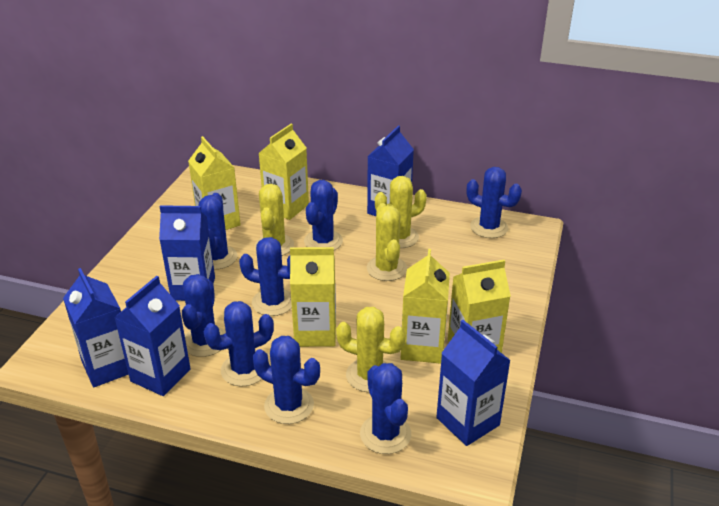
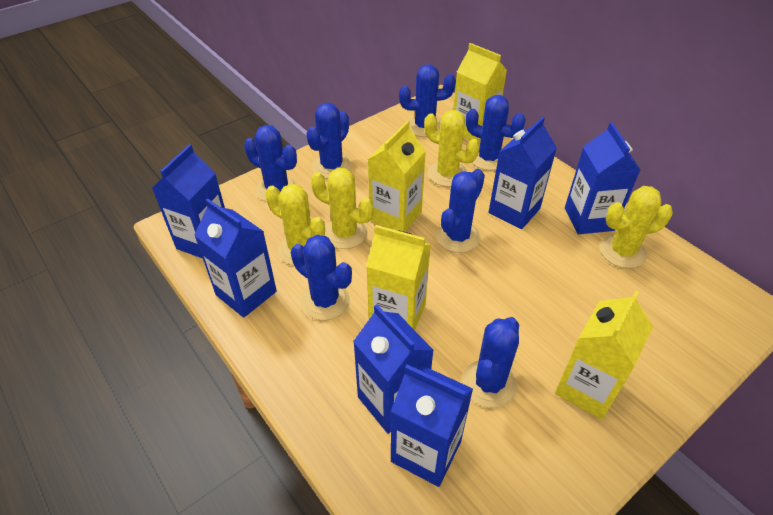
blue cactus: 8 -> 7
blue carton: 5 -> 6
yellow carton: 5 -> 4

